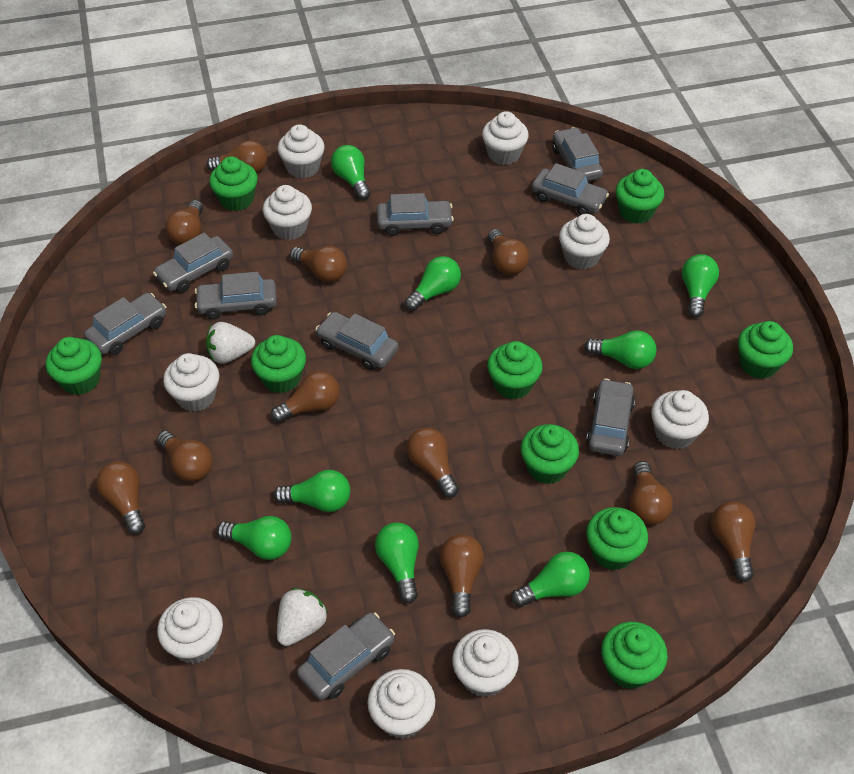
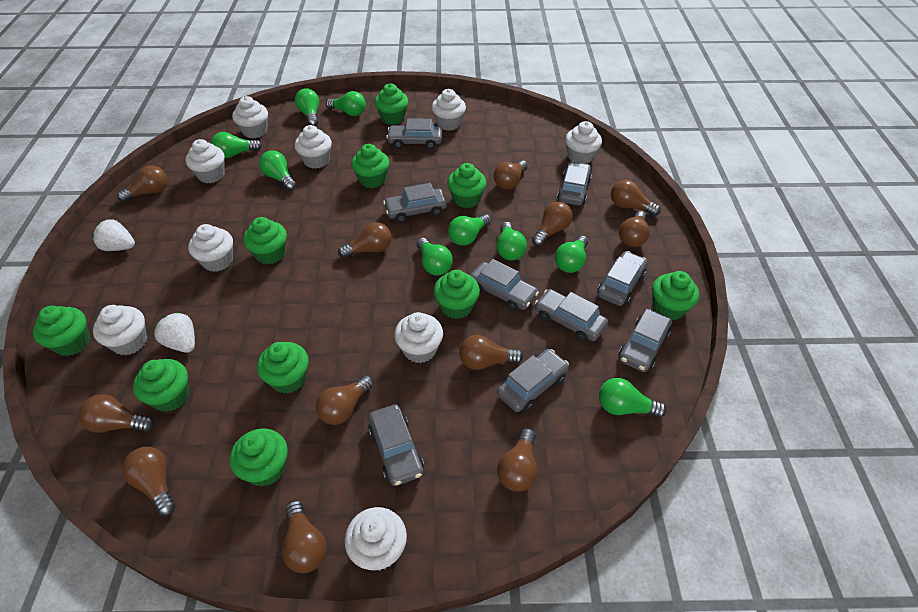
brown light bulb: 11 -> 12
green cupcake: 9 -> 10
green light bulb: 8 -> 9

